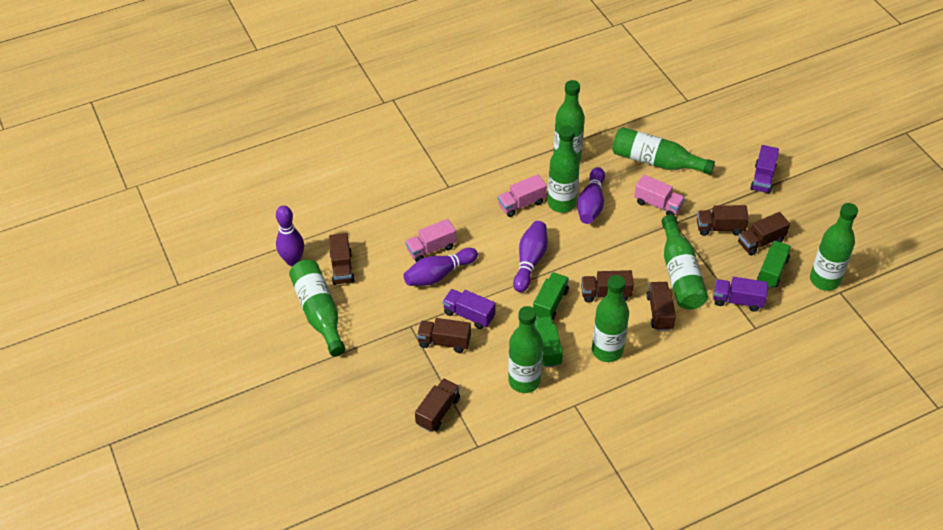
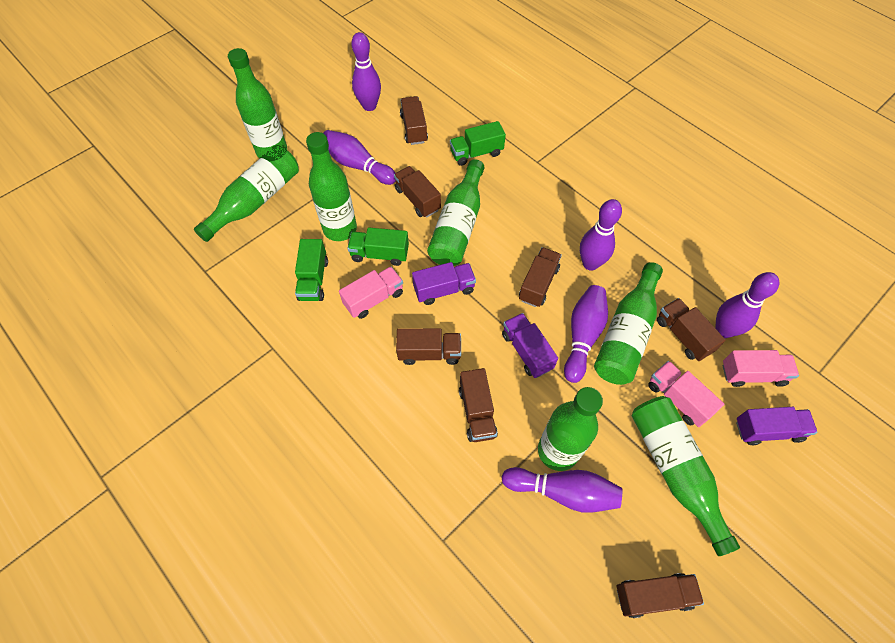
green bottle: 8 -> 7
purple bowling pin: 4 -> 6

